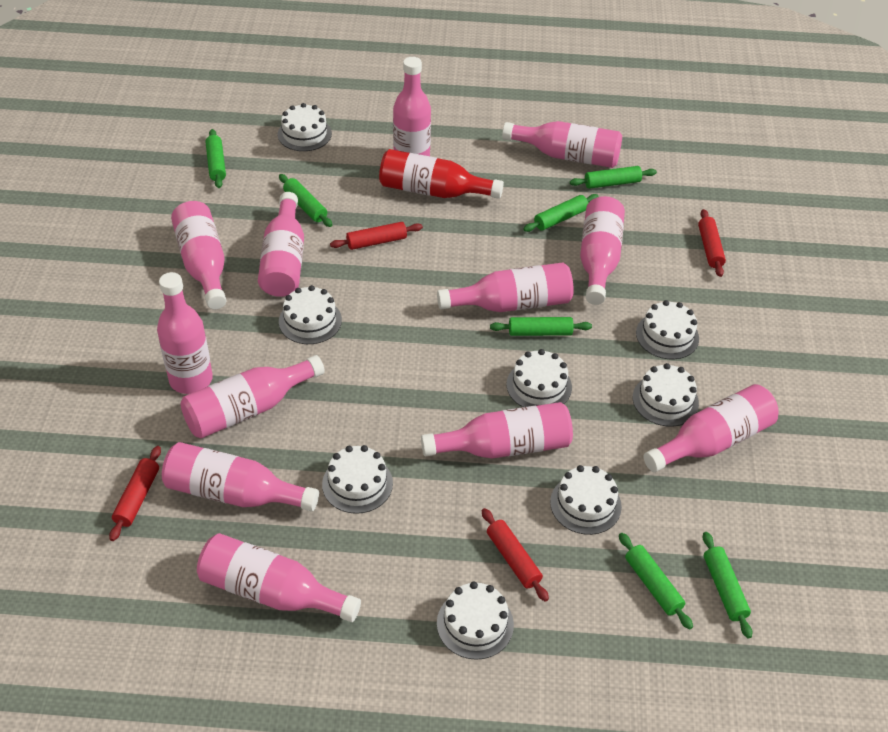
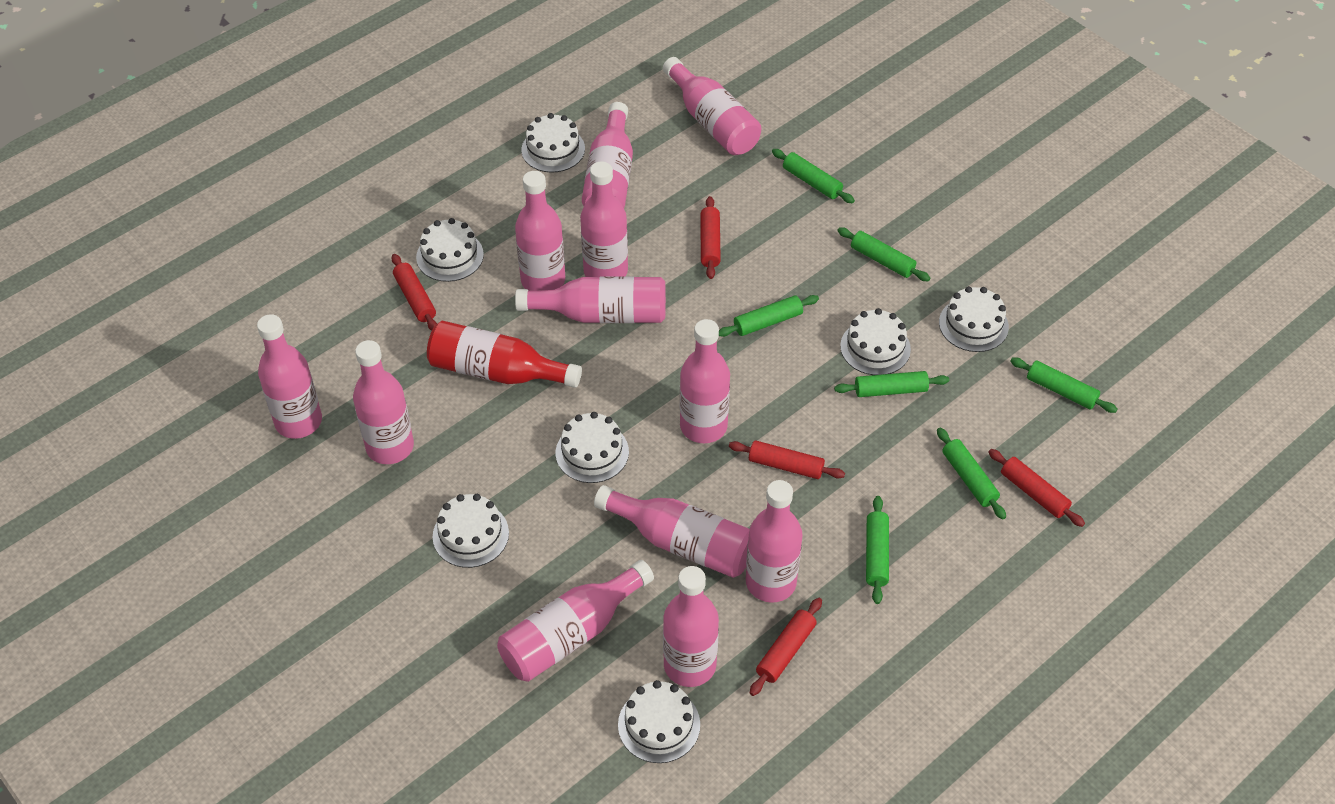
red rolling pin: 4 -> 5
white cake: 8 -> 7

